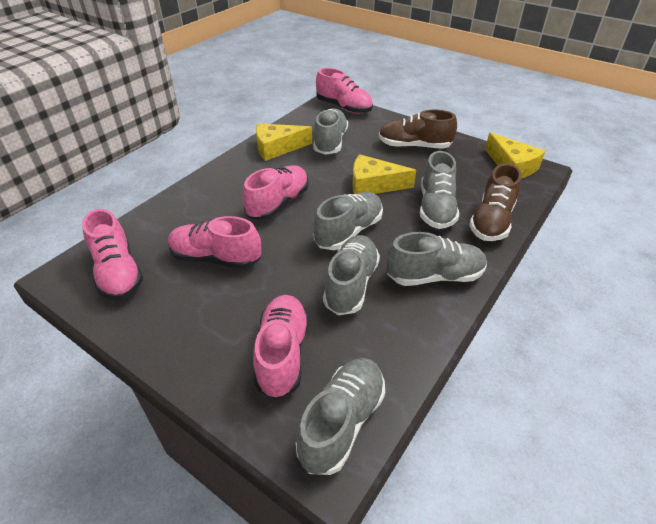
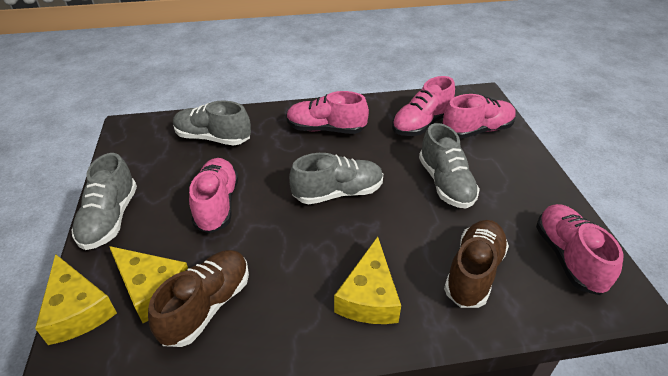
grey shoe: 6 -> 4

